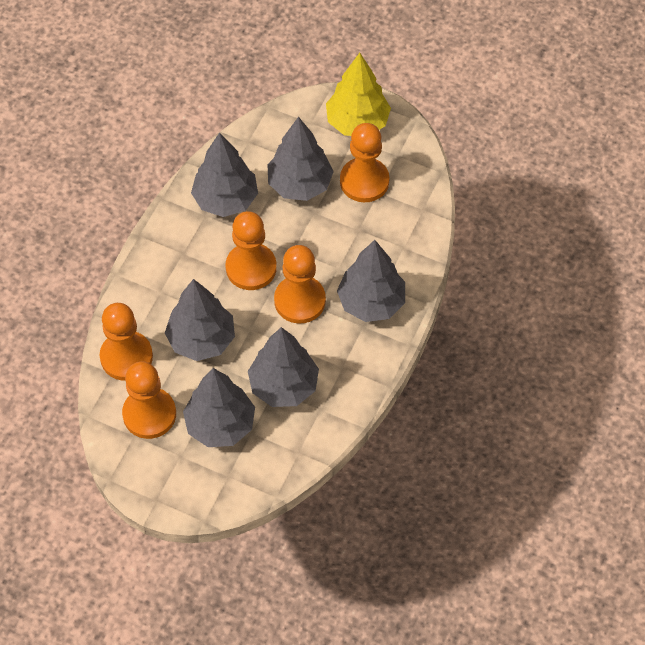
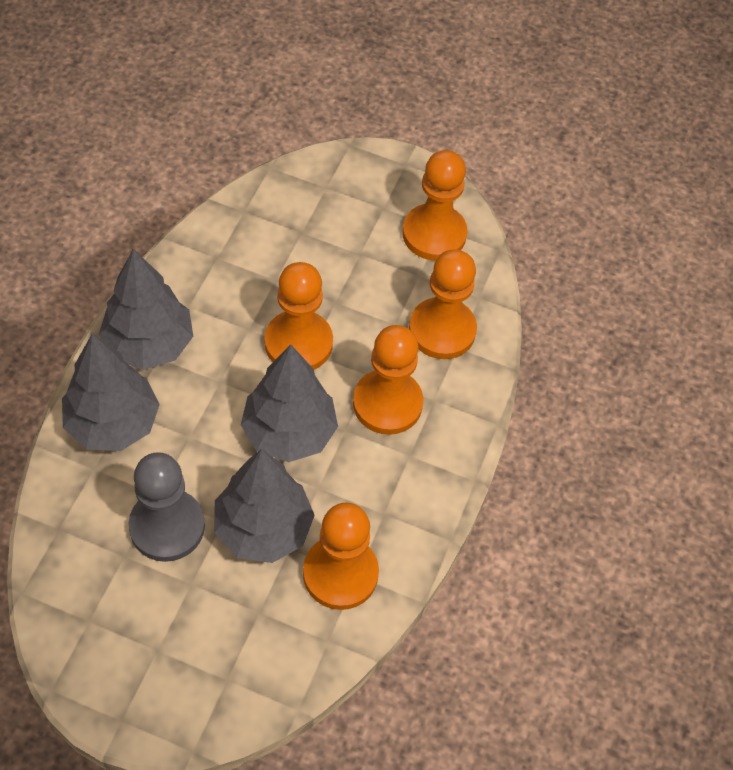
grey pawn: 0 -> 1
grey tree: 6 -> 4
yellow tree: 1 -> 0

